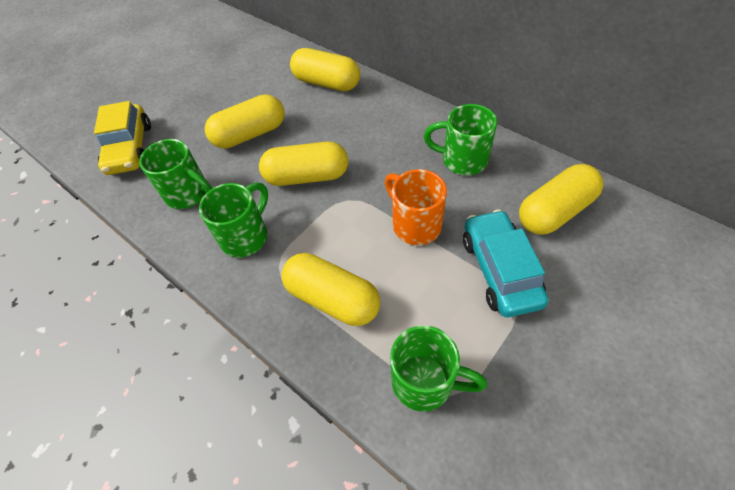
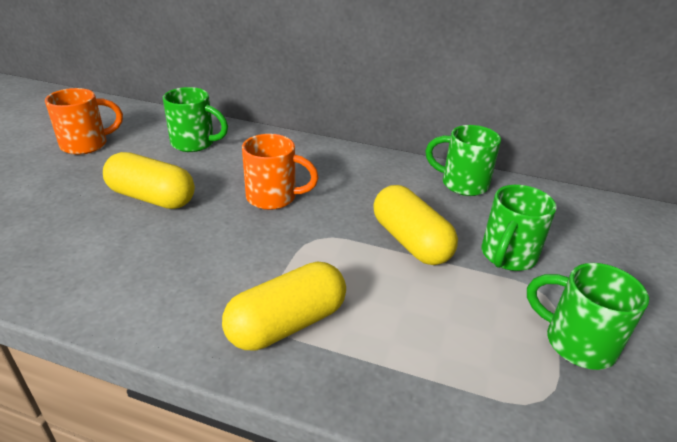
orange mug: 1 -> 2
turquoise car: 1 -> 0
yellow capsule: 5 -> 3
yellow car: 1 -> 0

